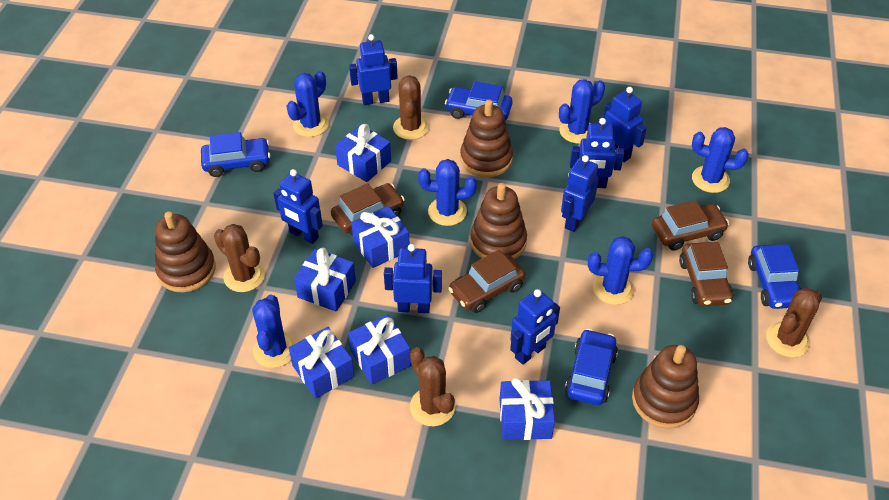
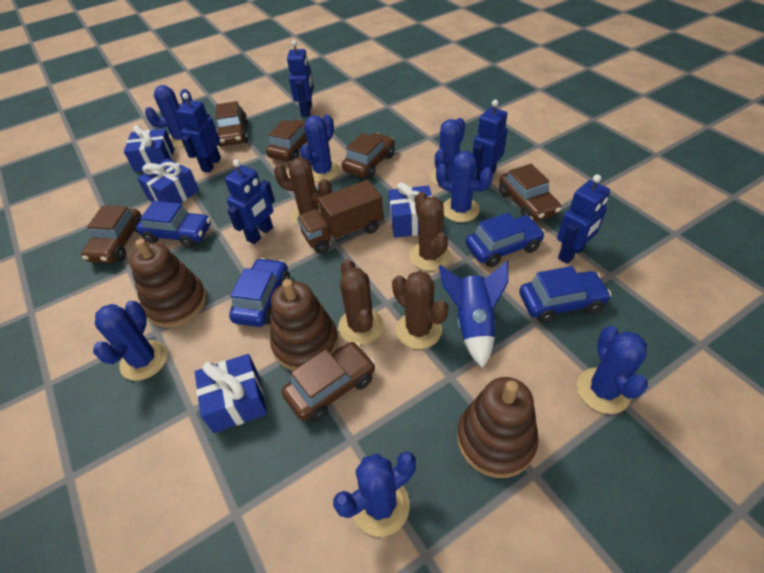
blue cactus: 6 -> 7
blue gift: 6 -> 4
blue robot: 7 -> 5
blue rocket: 0 -> 1
brown car: 4 -> 6
brown stacking toy: 4 -> 3
brown truck: 0 -> 1

